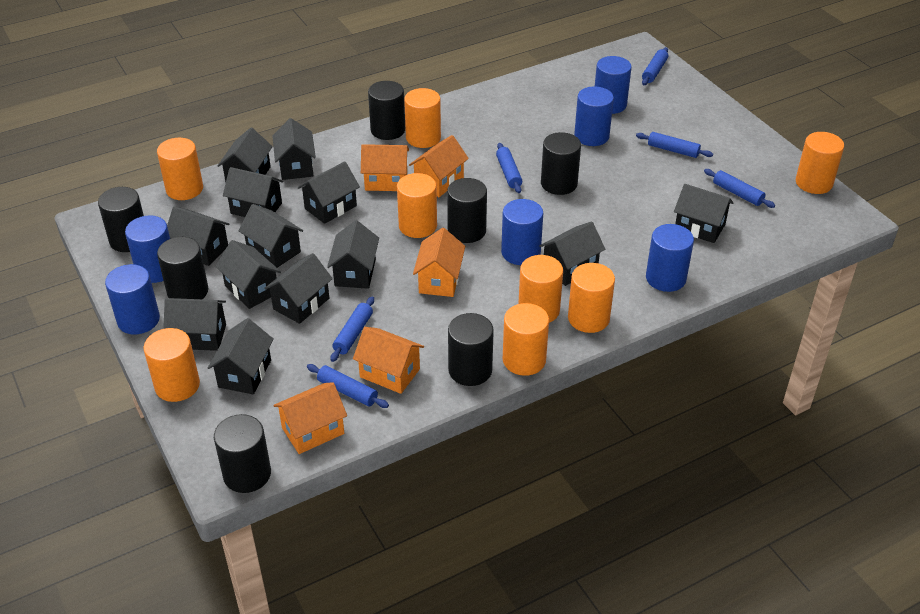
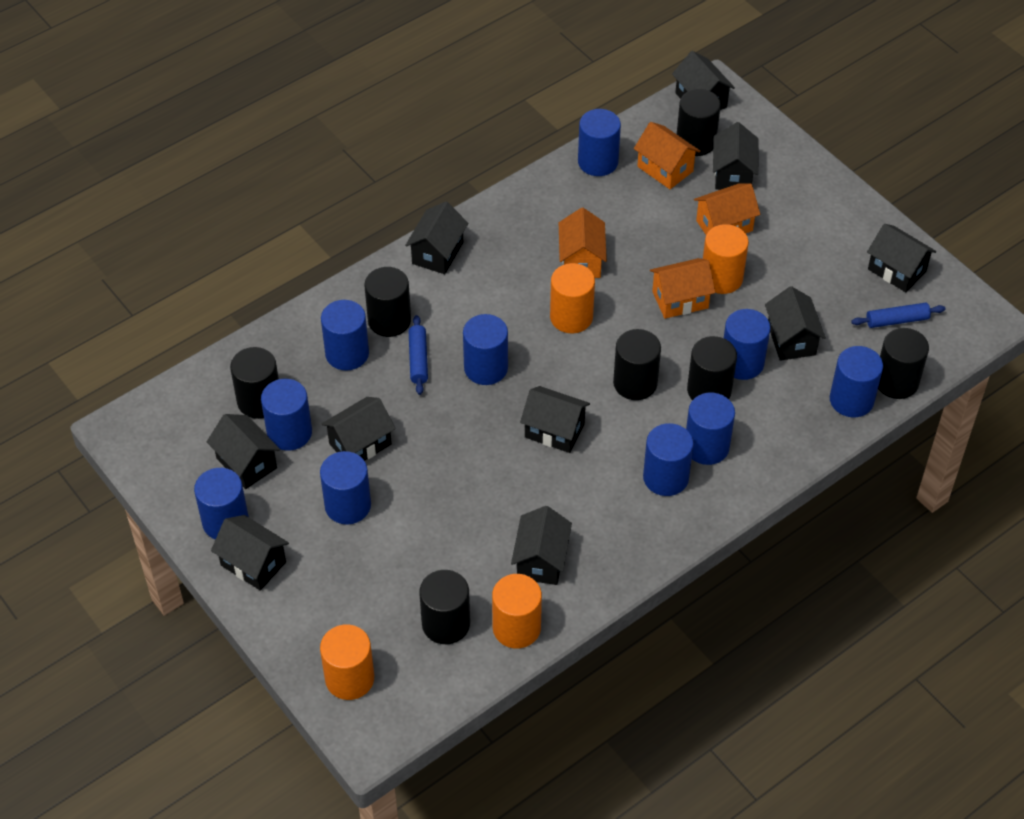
black house: 13 -> 10
blue cylinder: 6 -> 10
blue rolling pin: 6 -> 2
orange cylinder: 8 -> 4
orange house: 5 -> 4

